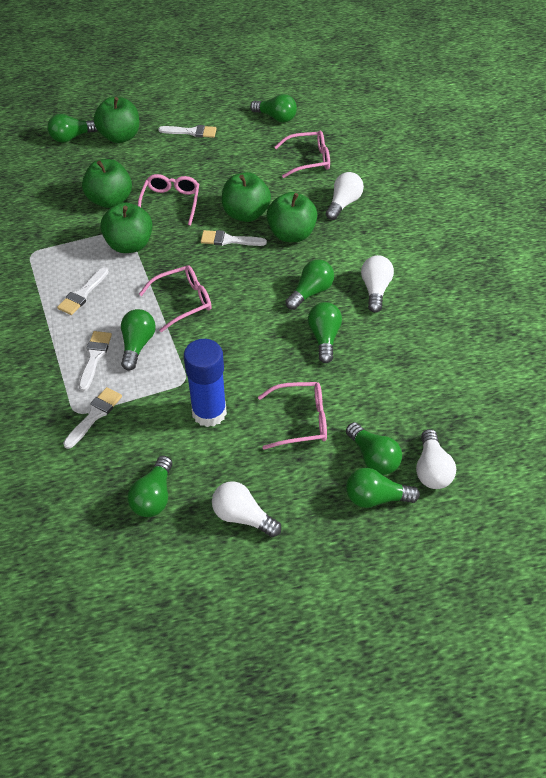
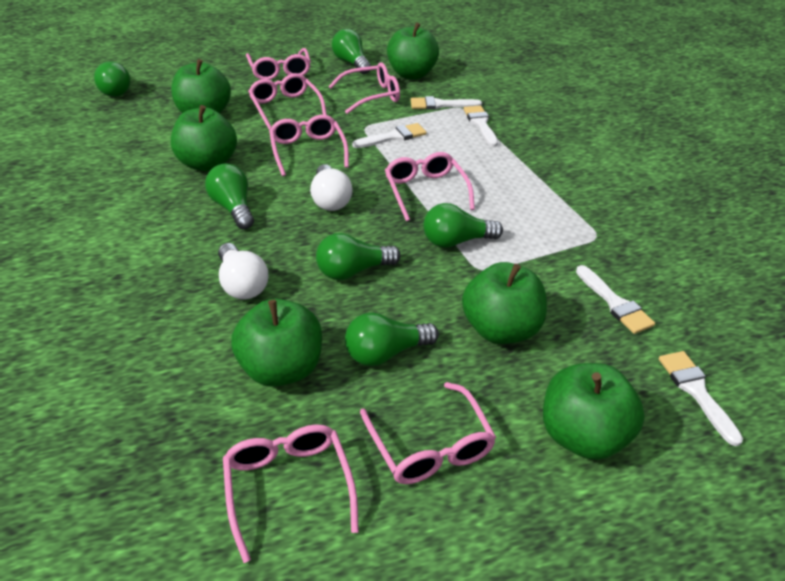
blue glue stick: 1 -> 0
green apple: 5 -> 6
green light bulb: 8 -> 6
pink glasses: 4 -> 7
white light bulb: 4 -> 2

